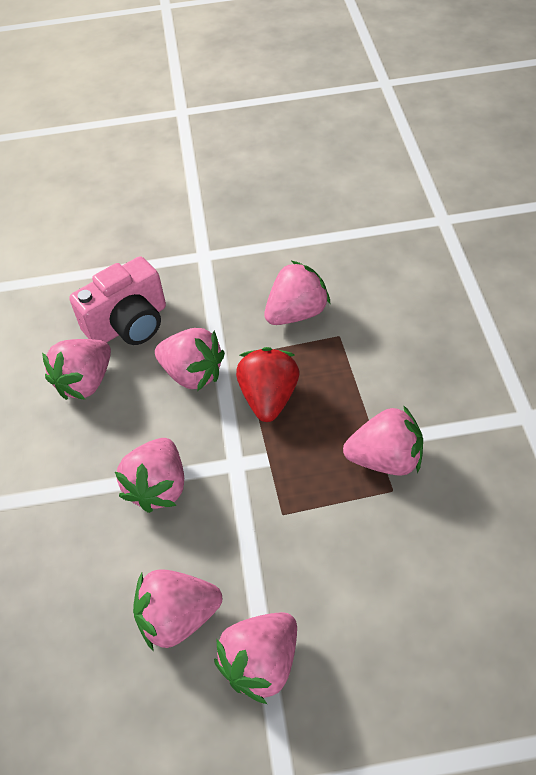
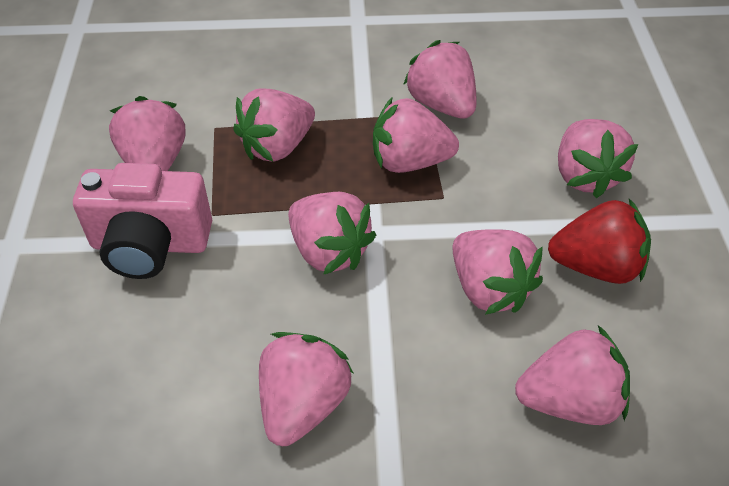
pink strawberry: 7 -> 9

